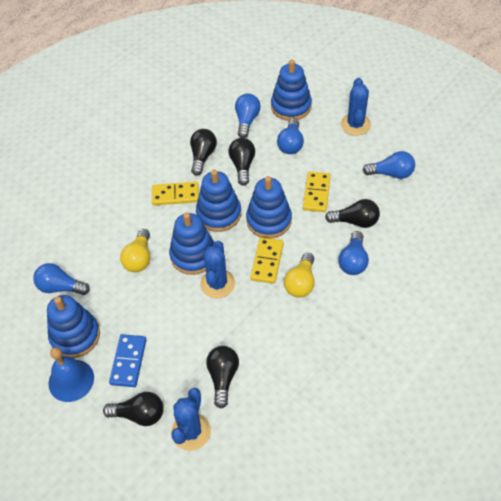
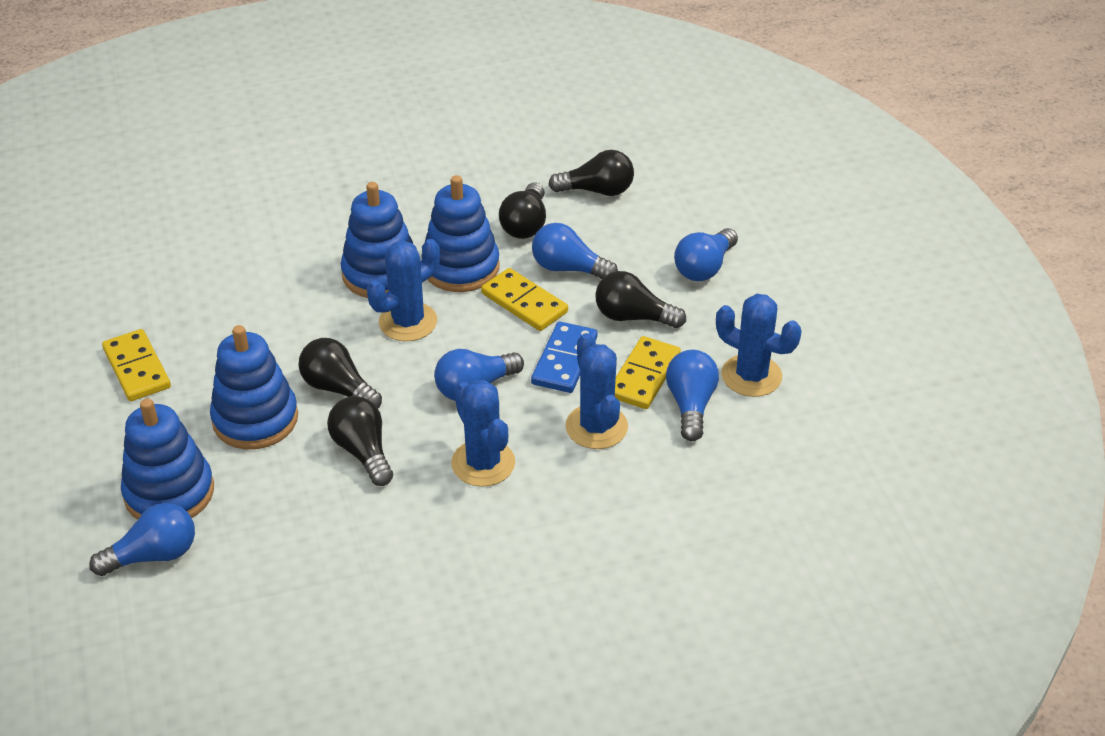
blue bell: 1 -> 0
blue cactus: 3 -> 4
blue stacking toy: 5 -> 4
yellow light bulb: 2 -> 0

